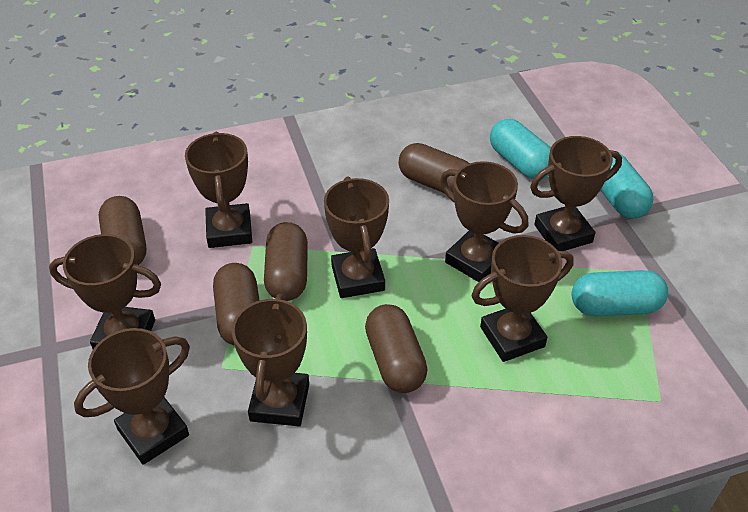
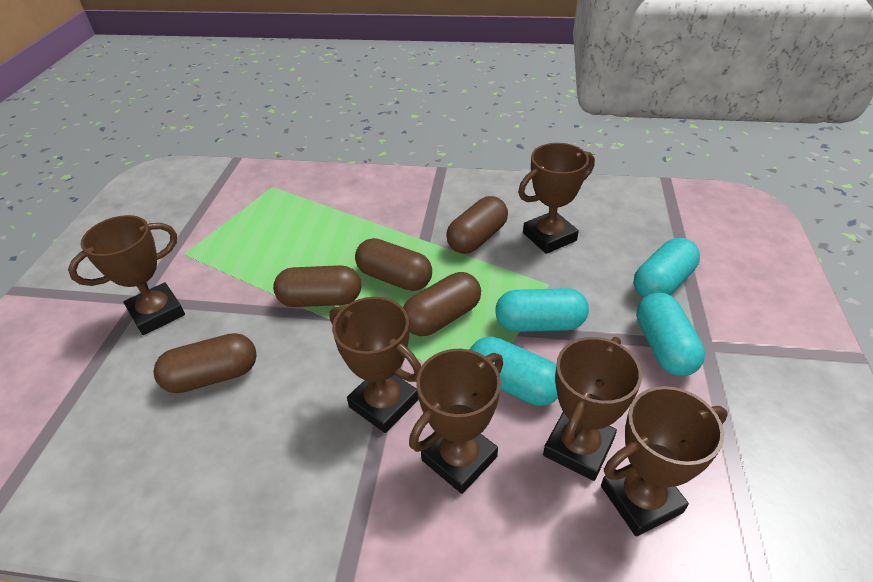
brown trophy: 8 -> 6
turquoise capsule: 3 -> 4

